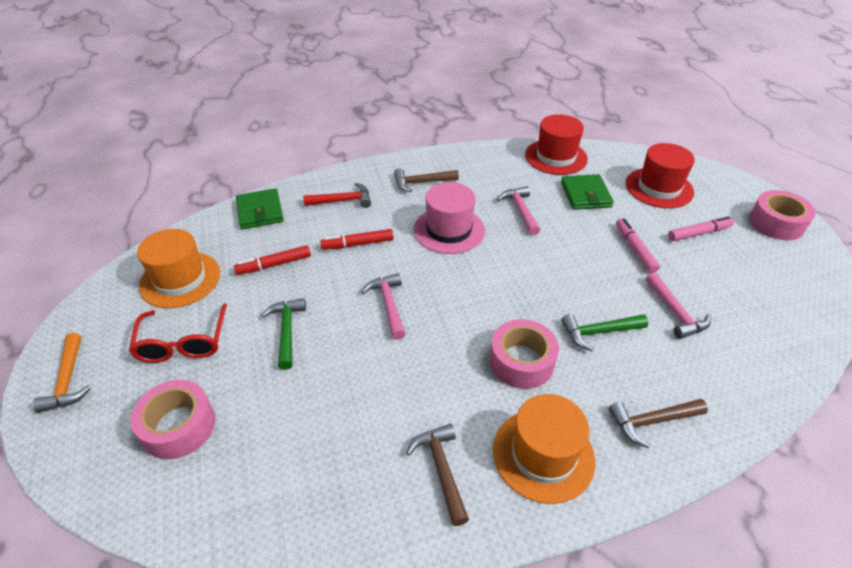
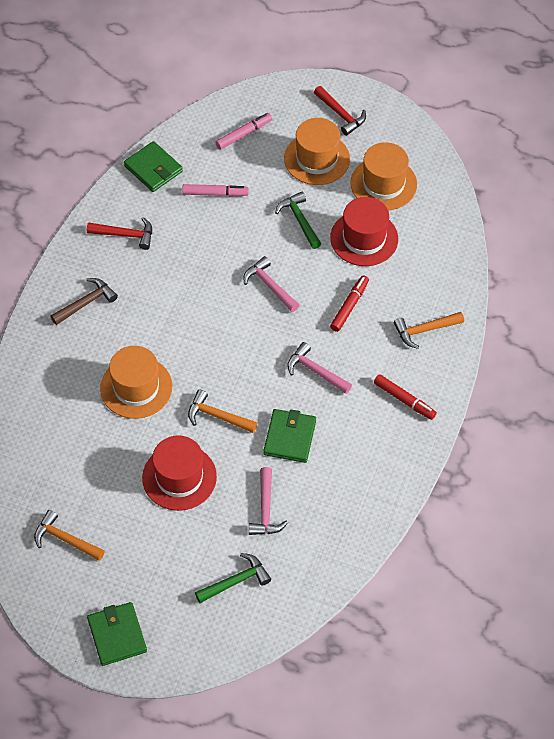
brown hammer: 3 -> 1
green wallet: 2 -> 3
orange hammer: 1 -> 3
orange hat: 2 -> 3
pink hat: 1 -> 0
pink tape: 3 -> 0
red glasses: 1 -> 0
red hammer: 1 -> 2

